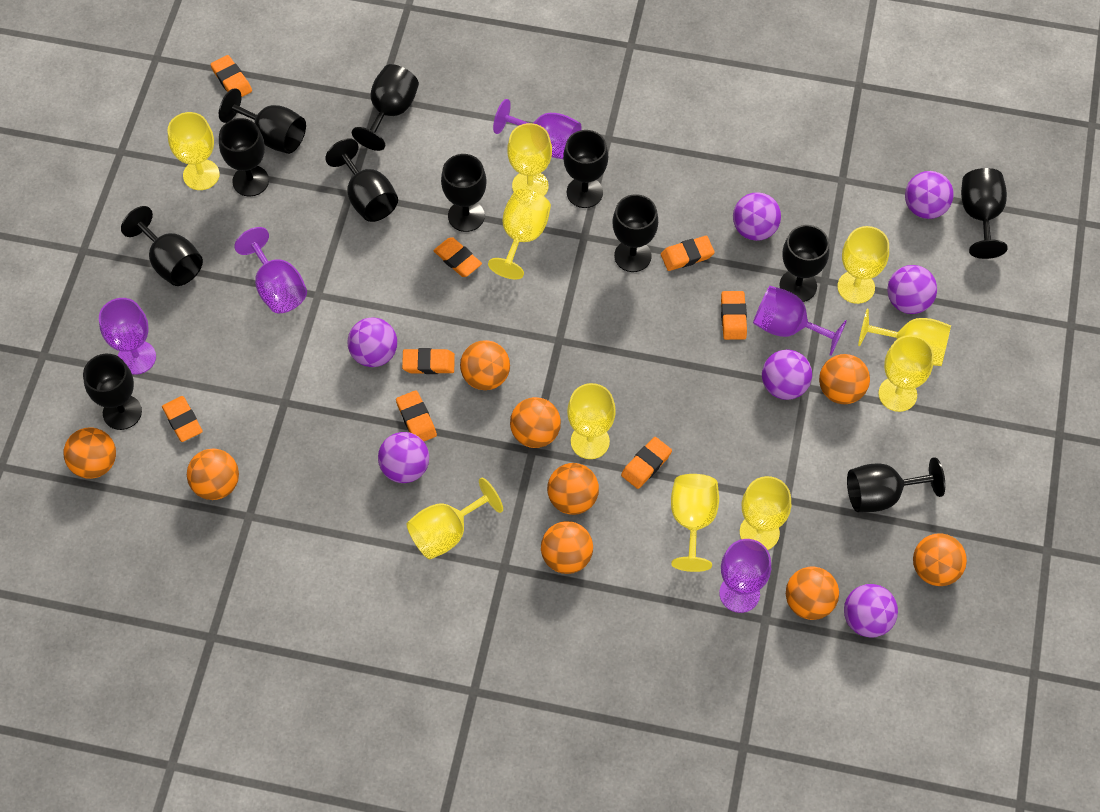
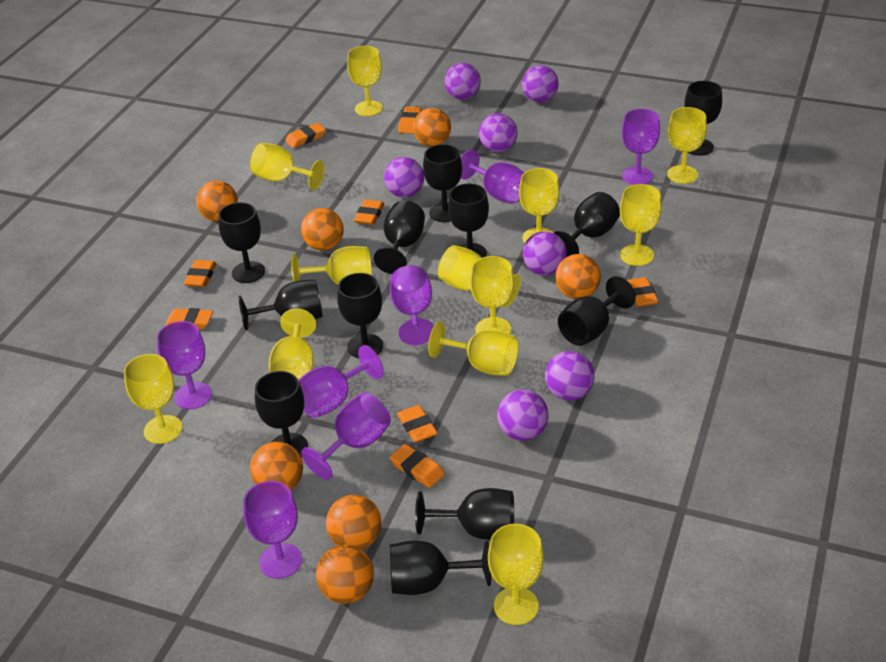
orange ball: 9 -> 7
purple goblet: 5 -> 7
yellow goblet: 10 -> 12

